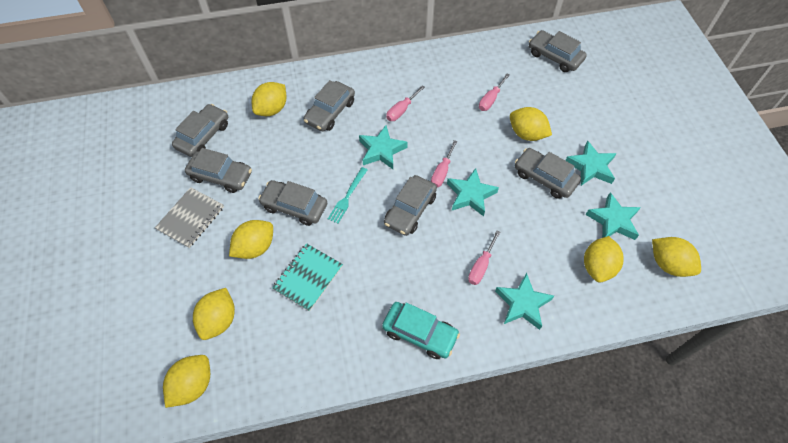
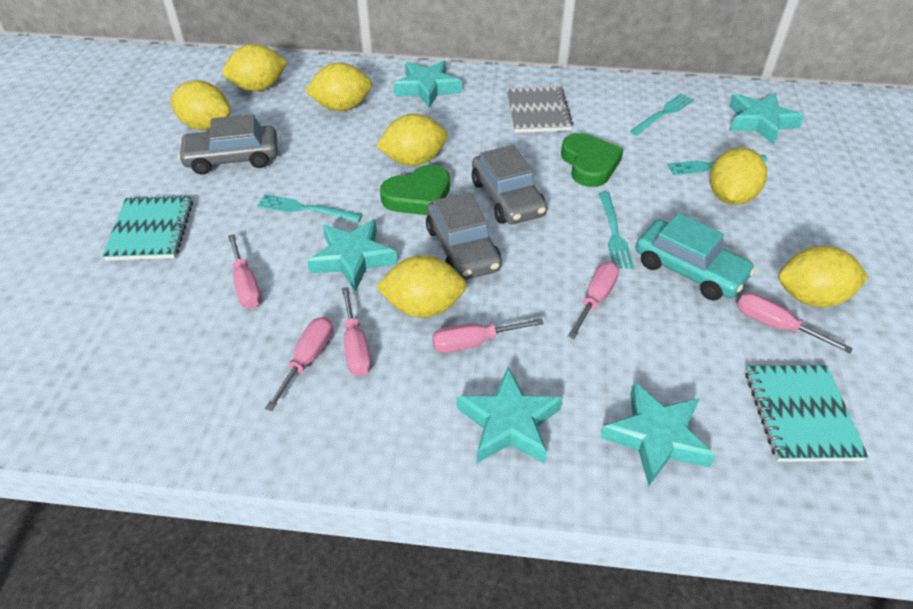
green heart: 0 -> 2
grey car: 7 -> 3
pink screwdriver: 4 -> 6
turquoise fork: 1 -> 4
turquoise notebook: 1 -> 2

